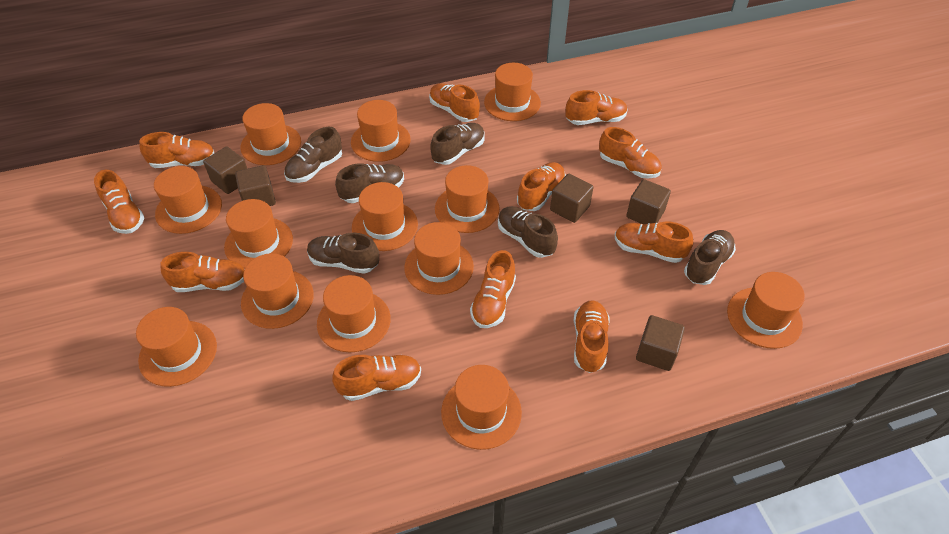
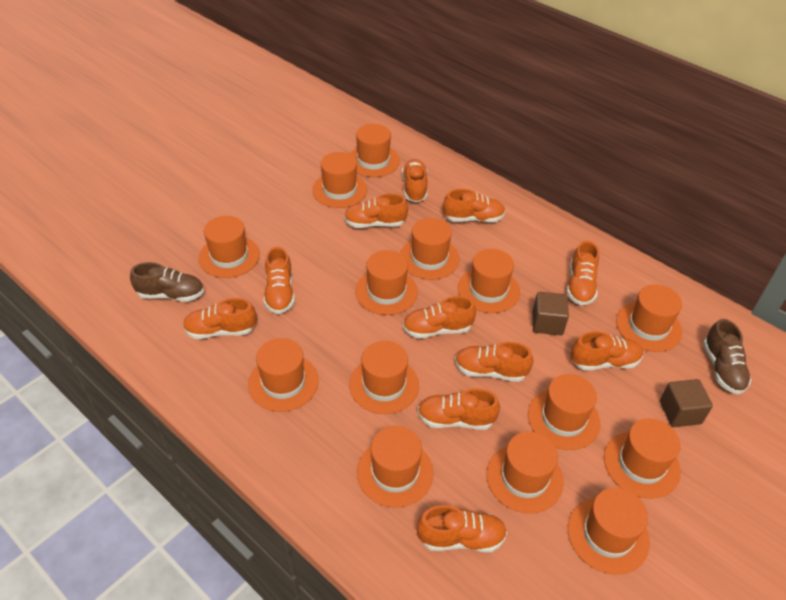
brown cube: 5 -> 2
brown shoe: 6 -> 2
orange hat: 13 -> 14

